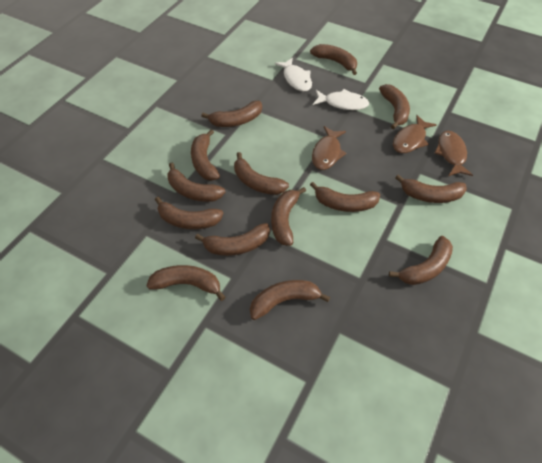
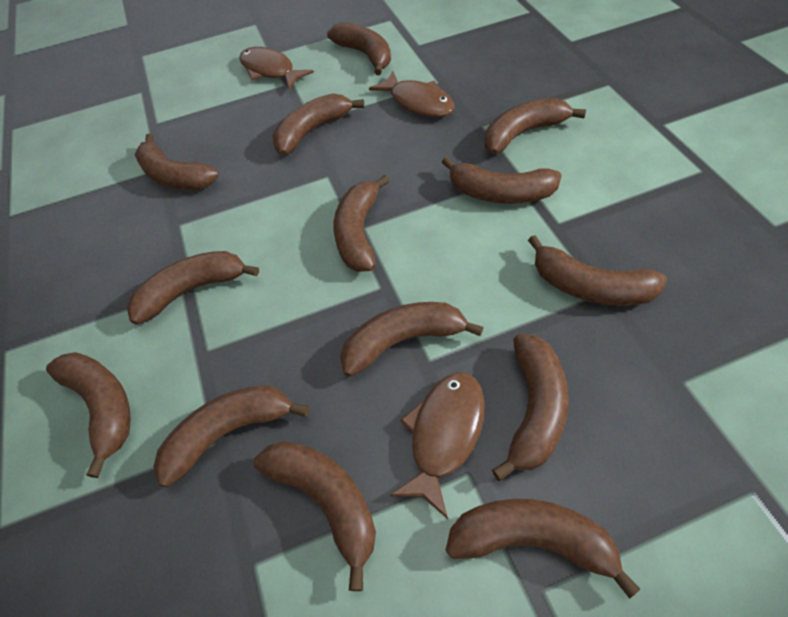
white fish: 2 -> 0

